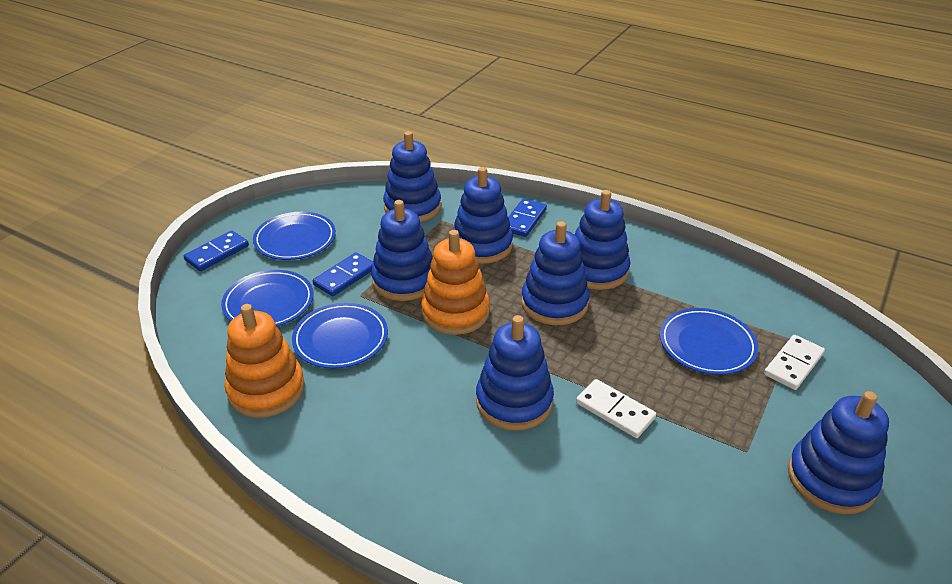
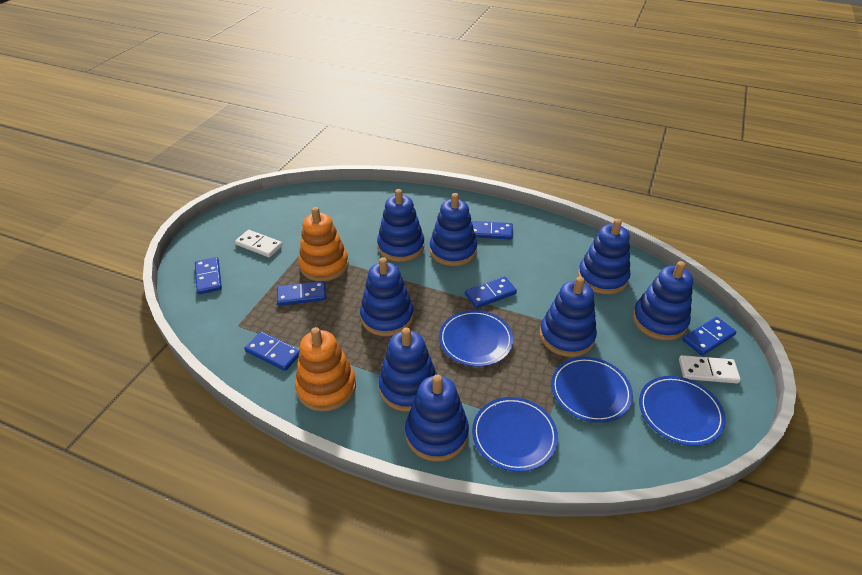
blue domino: 3 -> 6
blue stacking toy: 7 -> 8

